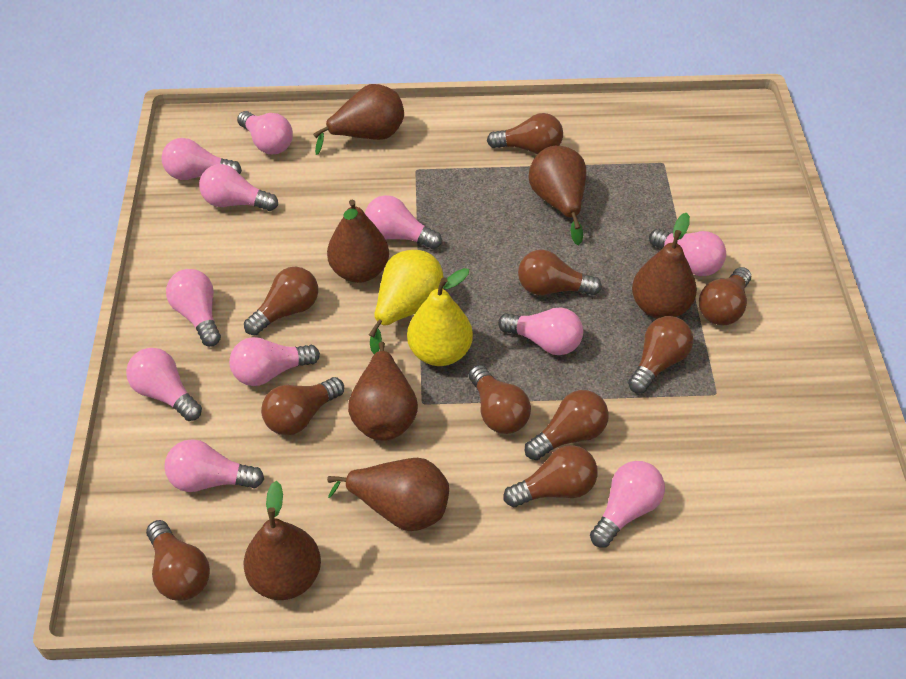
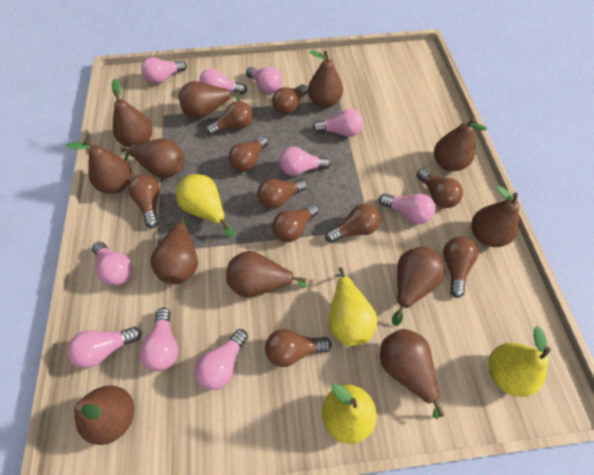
brown pear: 7 -> 12
pink light bulb: 11 -> 10
yellow pear: 2 -> 4

